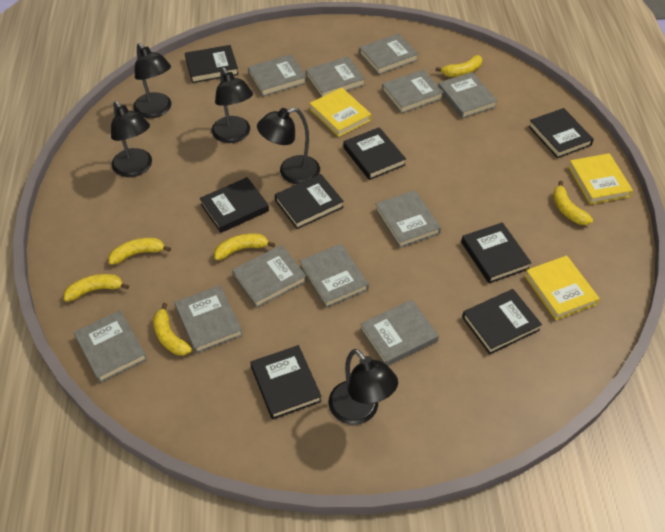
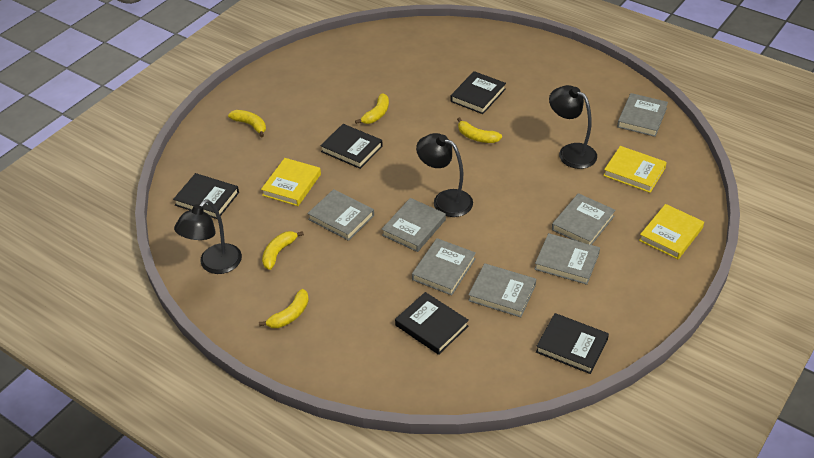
black book: 8 -> 5
black lamp: 5 -> 3
grey book: 11 -> 7
yellow banana: 6 -> 5

